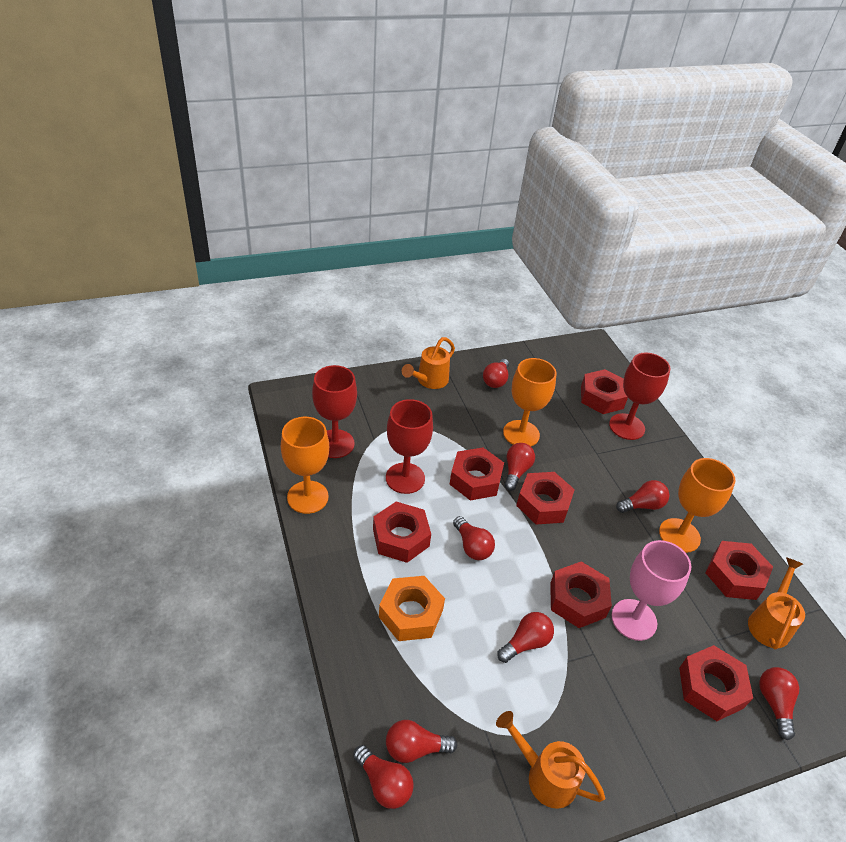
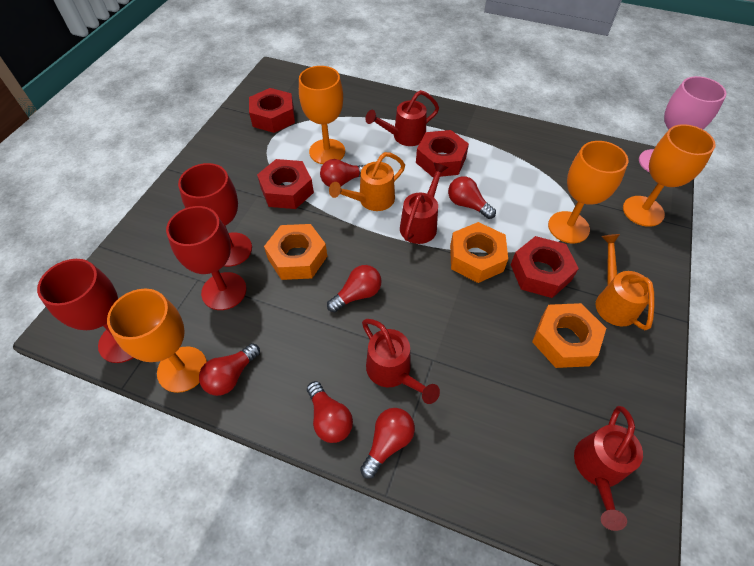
orange goblet: 3 -> 4
orange nut: 1 -> 3
orange watering can: 3 -> 2
red light bulb: 8 -> 6
red nut: 7 -> 4
red watering can: 0 -> 4

